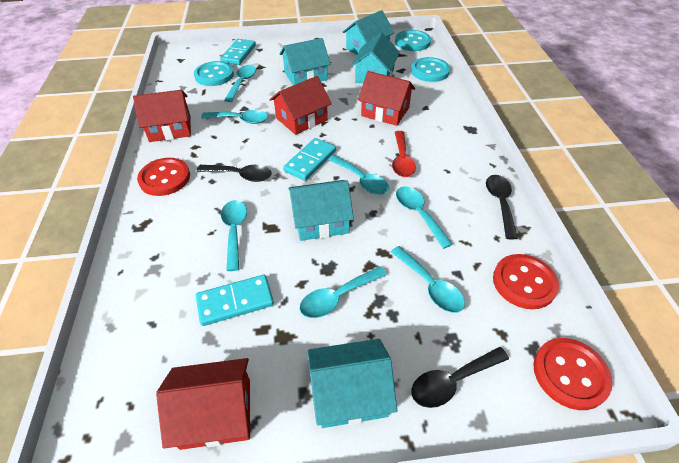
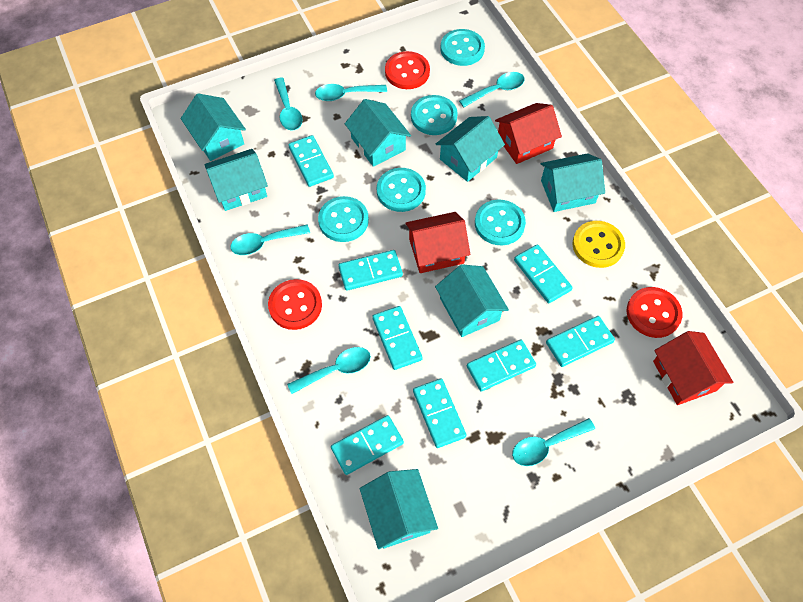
black spoon: 3 -> 0
red house: 4 -> 3
red spoon: 1 -> 0
turquoise button: 3 -> 5
turquoise domino: 3 -> 8
turquoise house: 5 -> 7
turquoise spoon: 7 -> 6
yellow button: 0 -> 1

